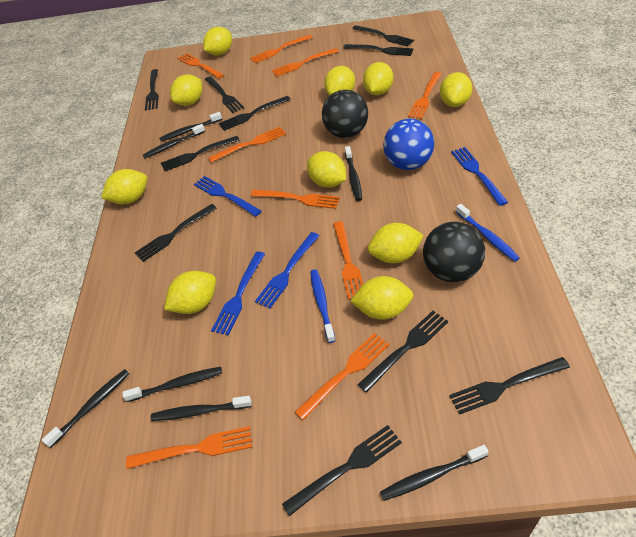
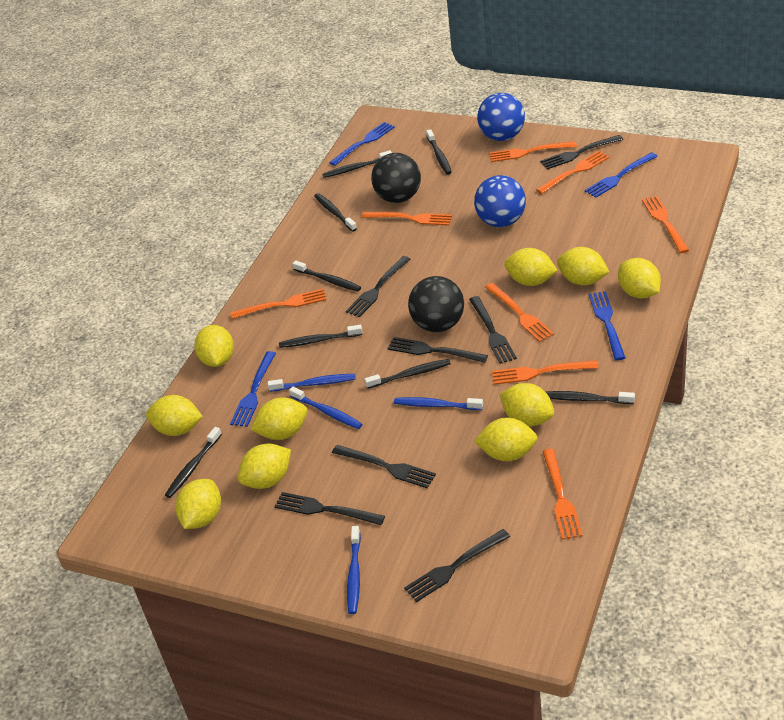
black fork: 10 -> 7
black toothbrush: 7 -> 8
blue ball: 1 -> 2
blue toothbrush: 2 -> 4
orange fork: 9 -> 8

